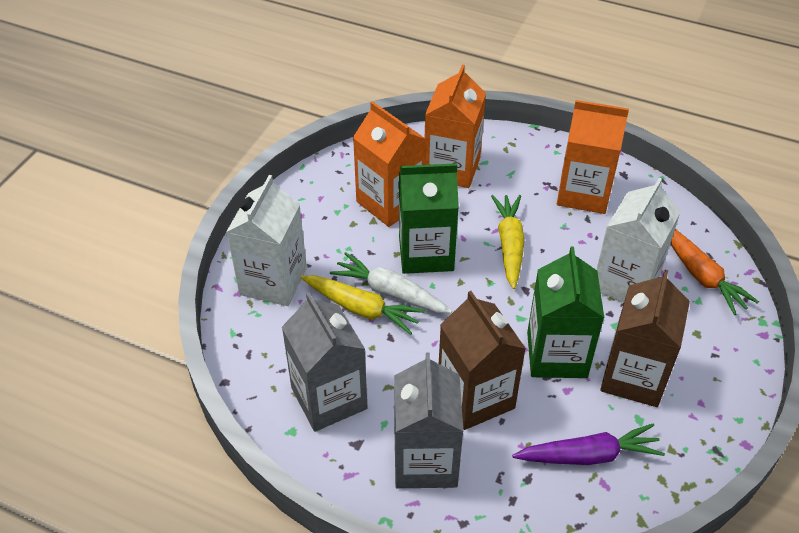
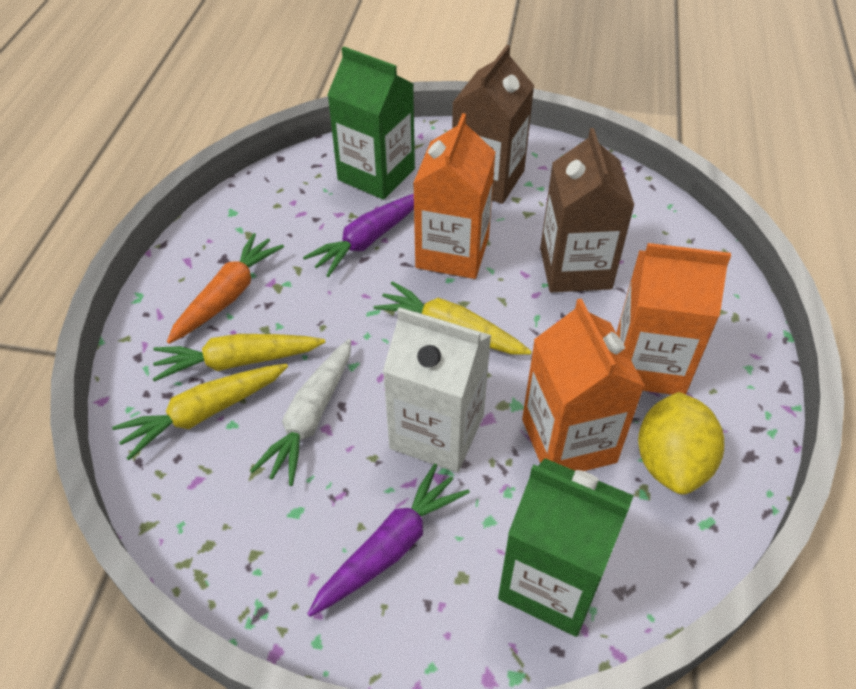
grey carton: 2 -> 0
purple carrot: 1 -> 2
white carton: 2 -> 1
yellow carrot: 2 -> 3
yellow lemon: 0 -> 1

